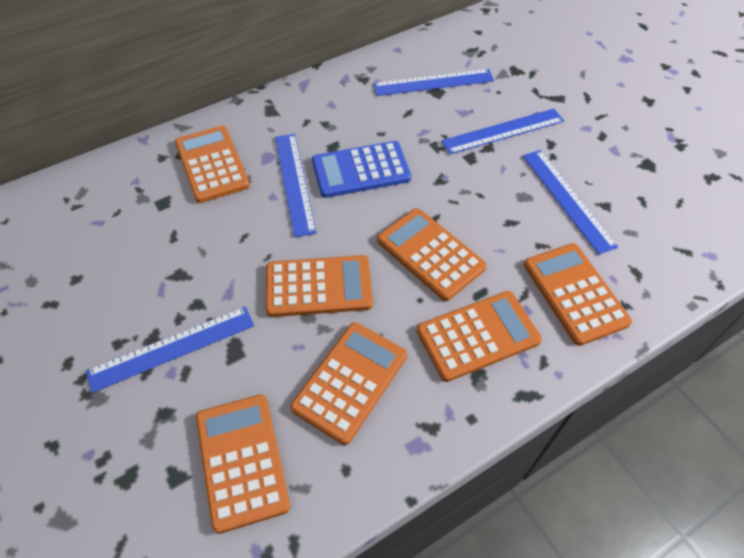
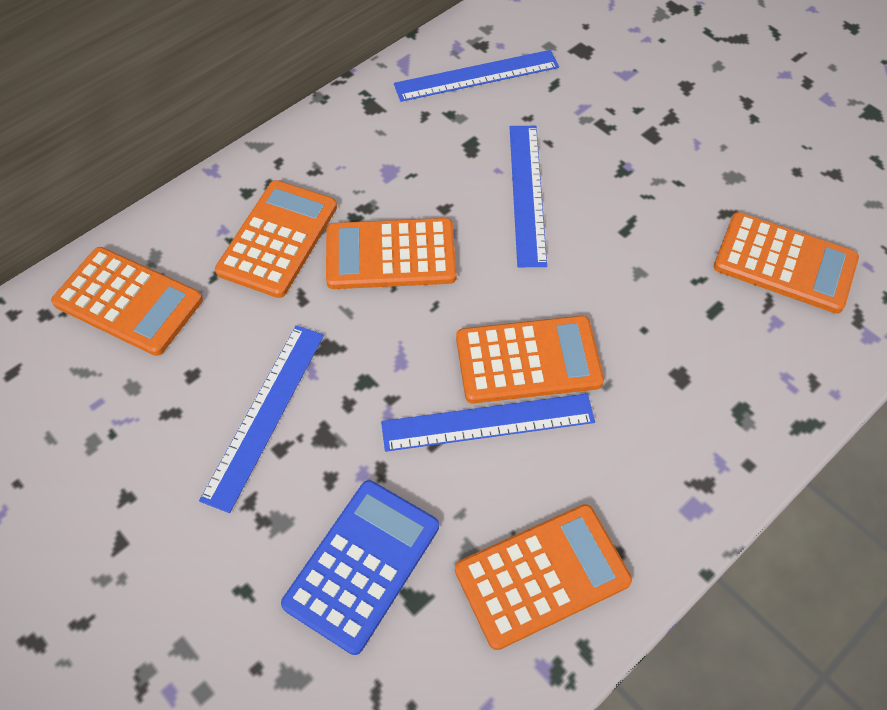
blue ruler: 5 -> 4
orange calculator: 7 -> 6

